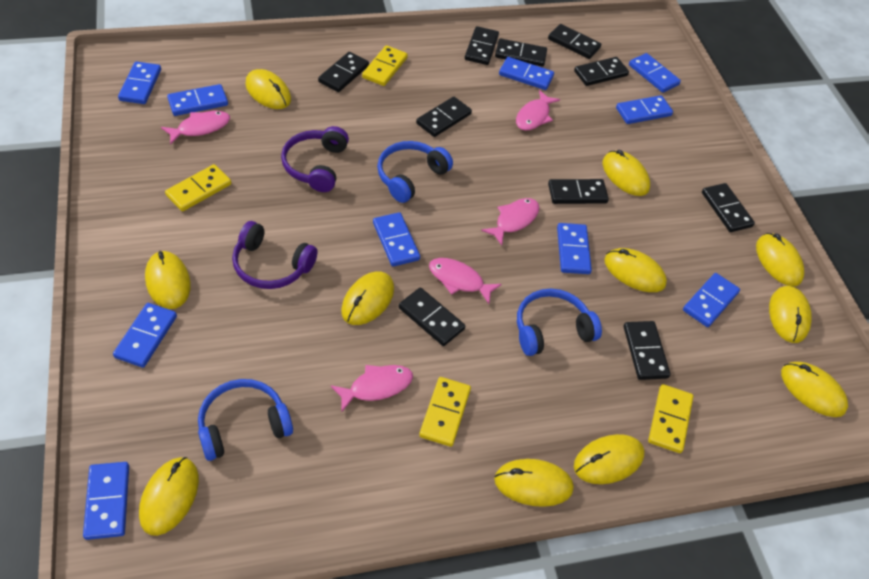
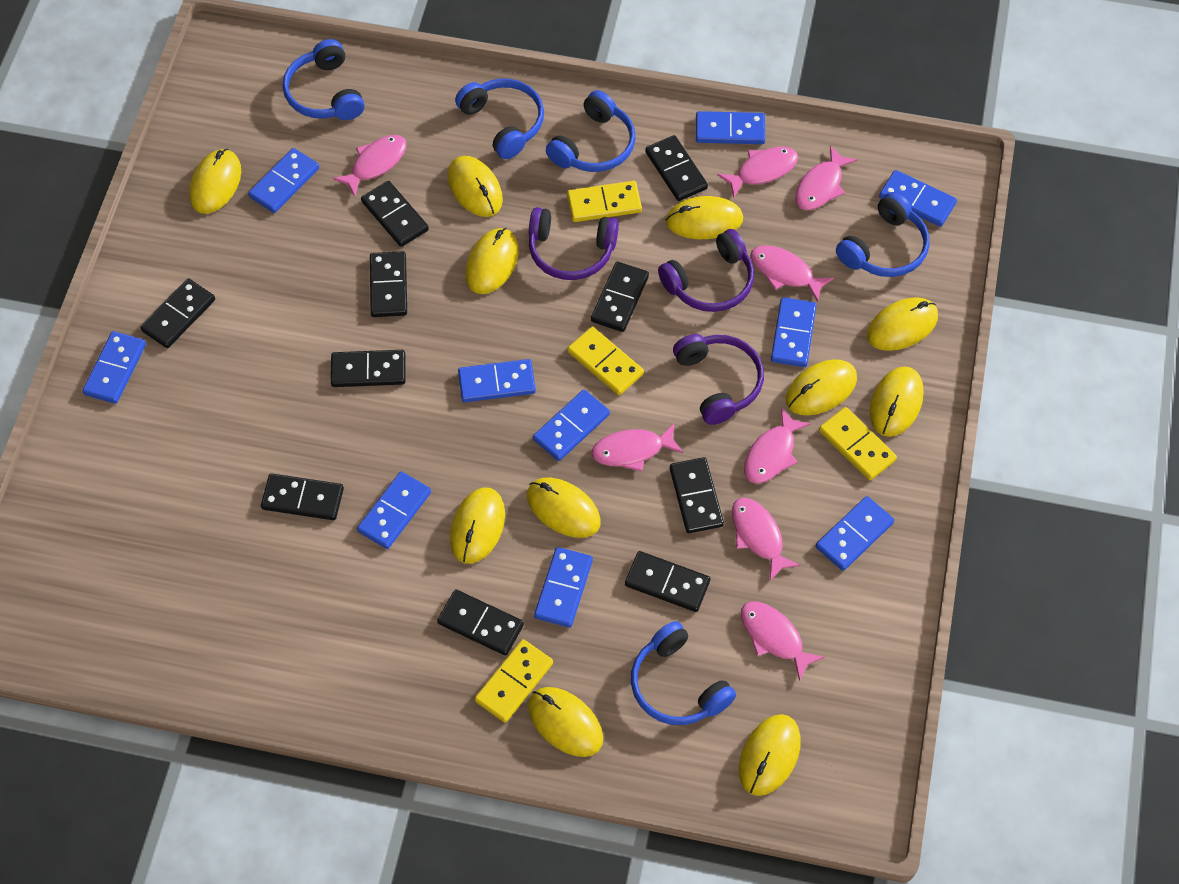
blue headphones: 3 -> 5
pink fish: 5 -> 8
purple headphones: 2 -> 3

